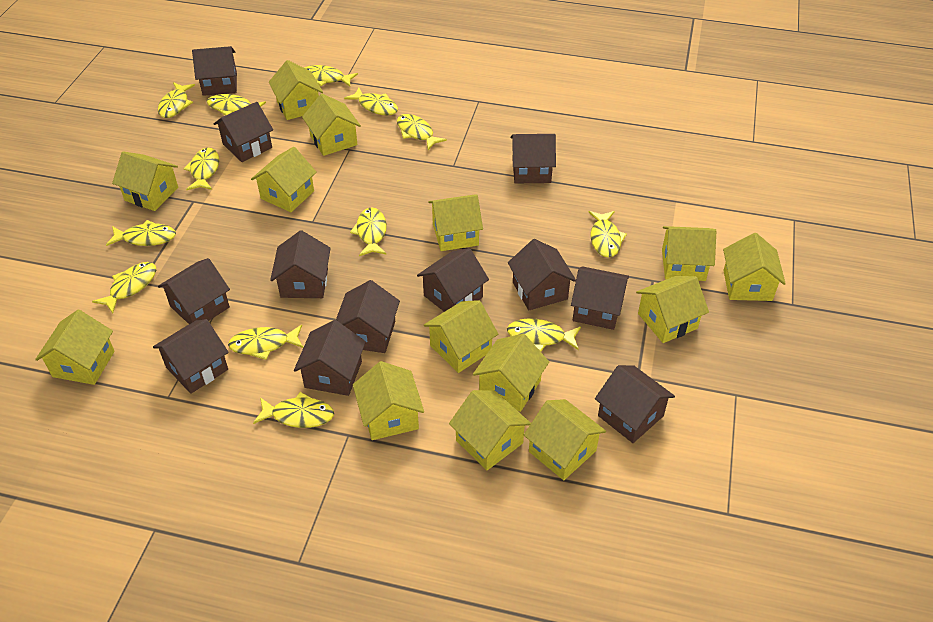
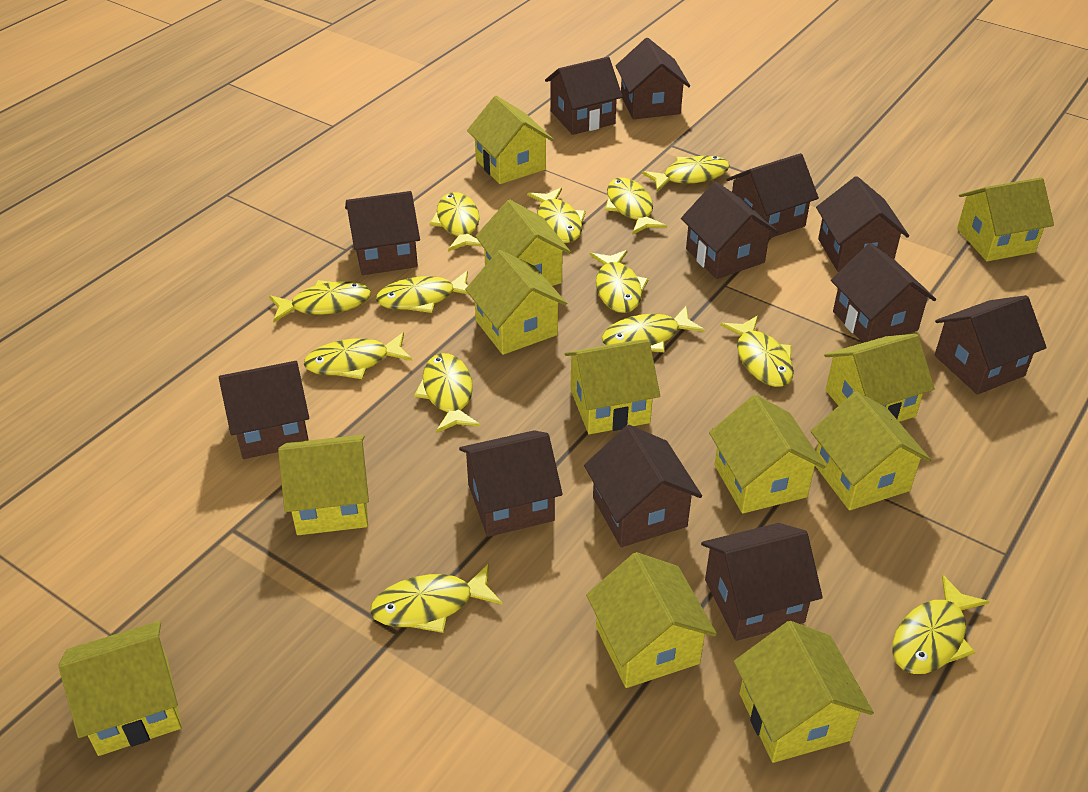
yellow house: 14 -> 12

